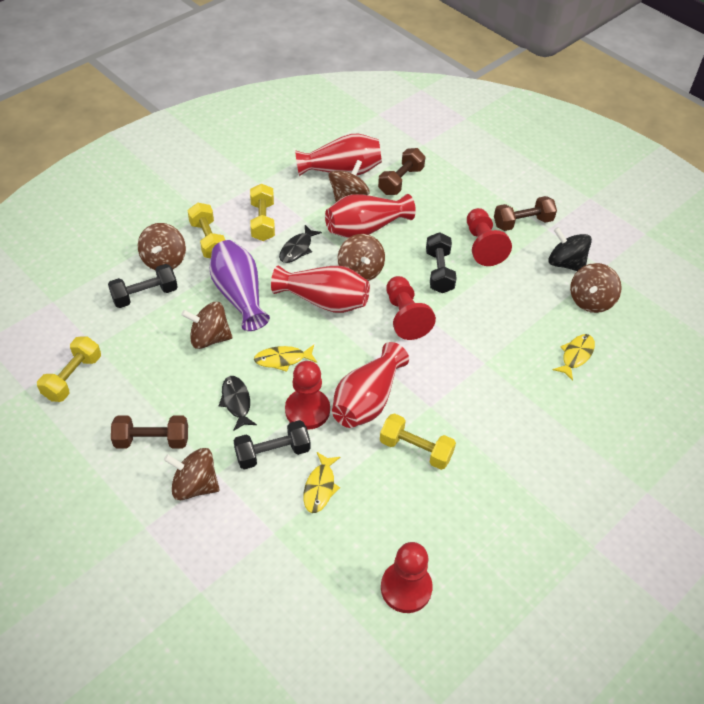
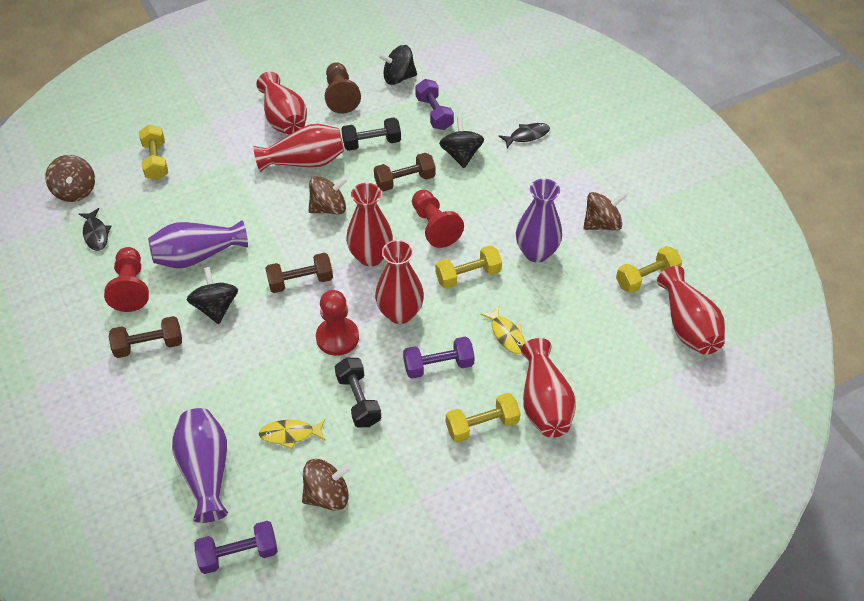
black dumbbell: 3 -> 2
black spinning top: 1 -> 3
brown pawn: 0 -> 1
brown spinning top: 6 -> 4
purple dumbbell: 0 -> 3
purple vase: 1 -> 3
red pawn: 4 -> 3
red vase: 4 -> 6
yellow fish: 3 -> 2

